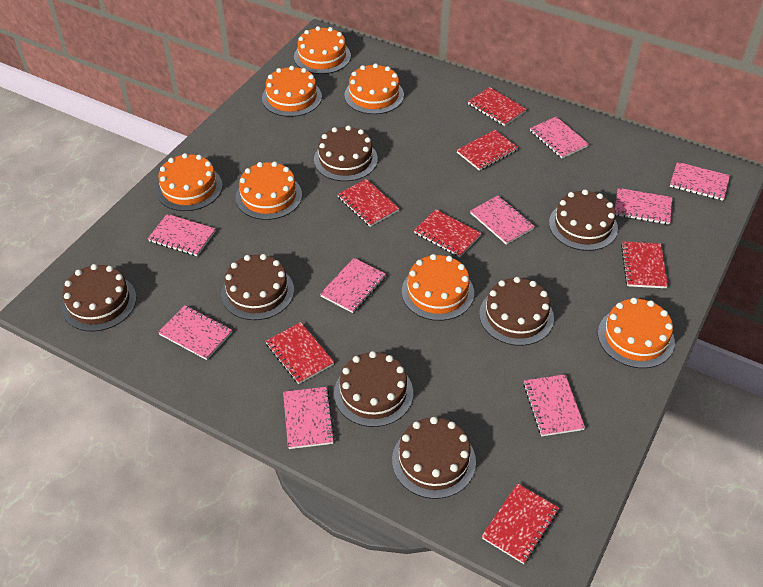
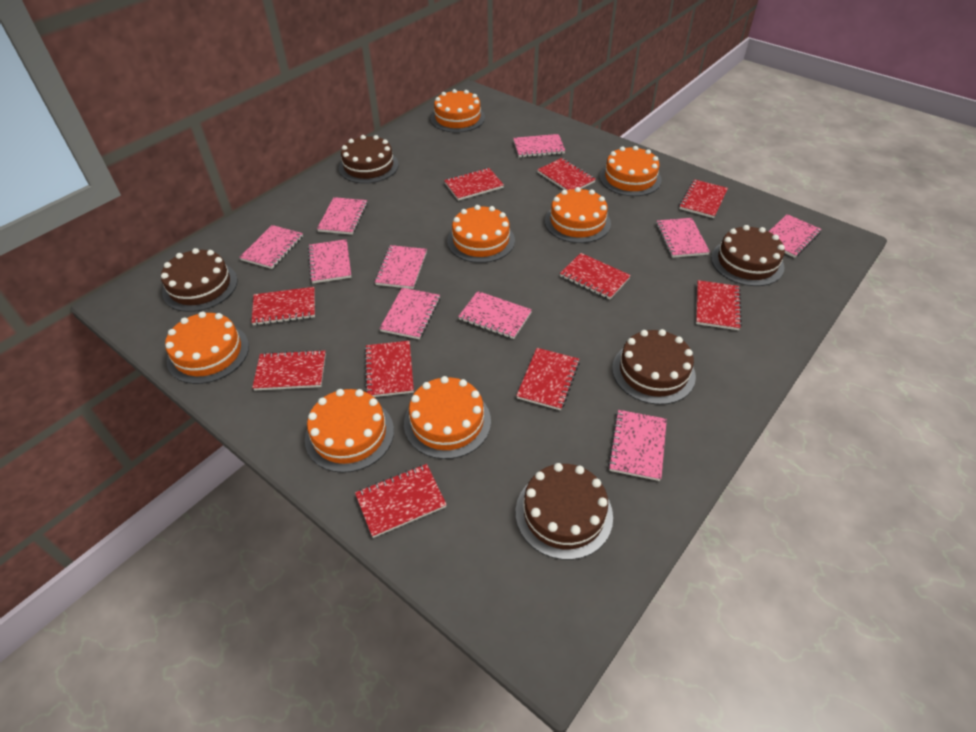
brown cake: 7 -> 5
pink notebook: 9 -> 10
red notebook: 7 -> 10

